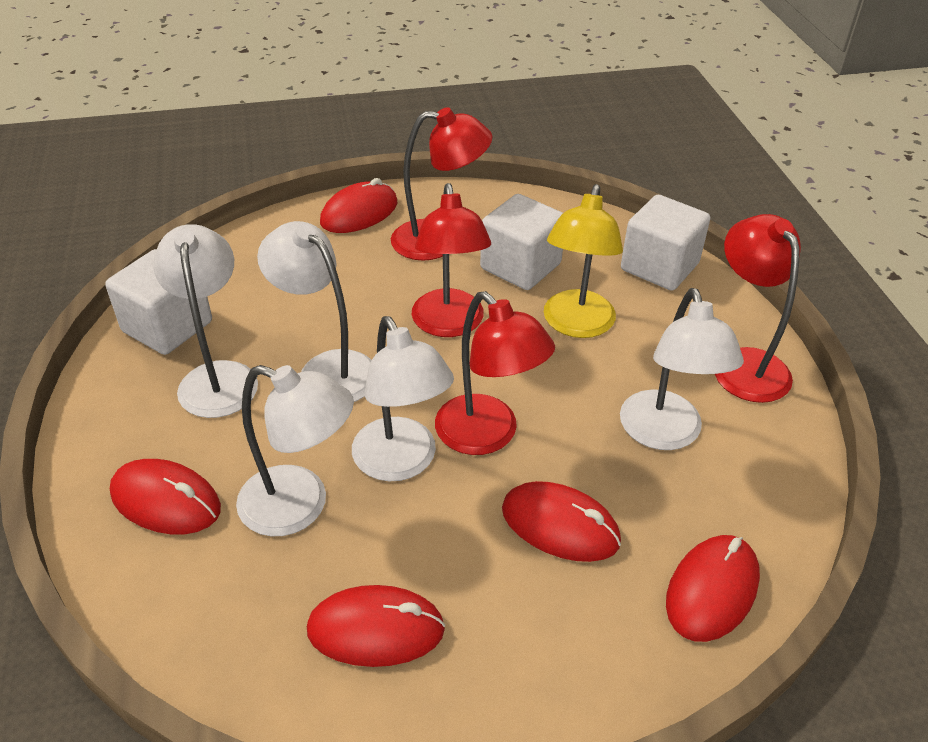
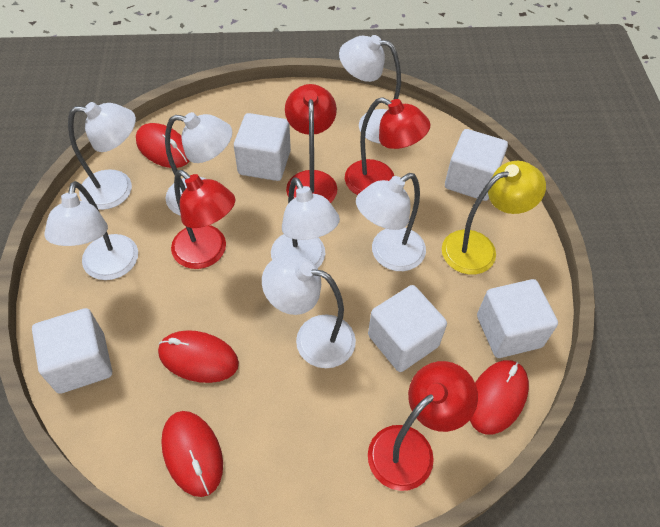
red mouse: 5 -> 4
white cube: 3 -> 5
white lamp: 5 -> 7

